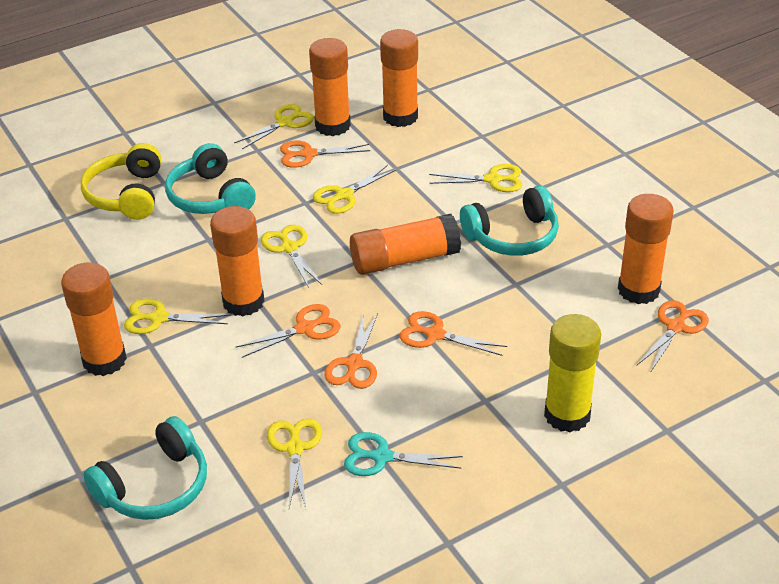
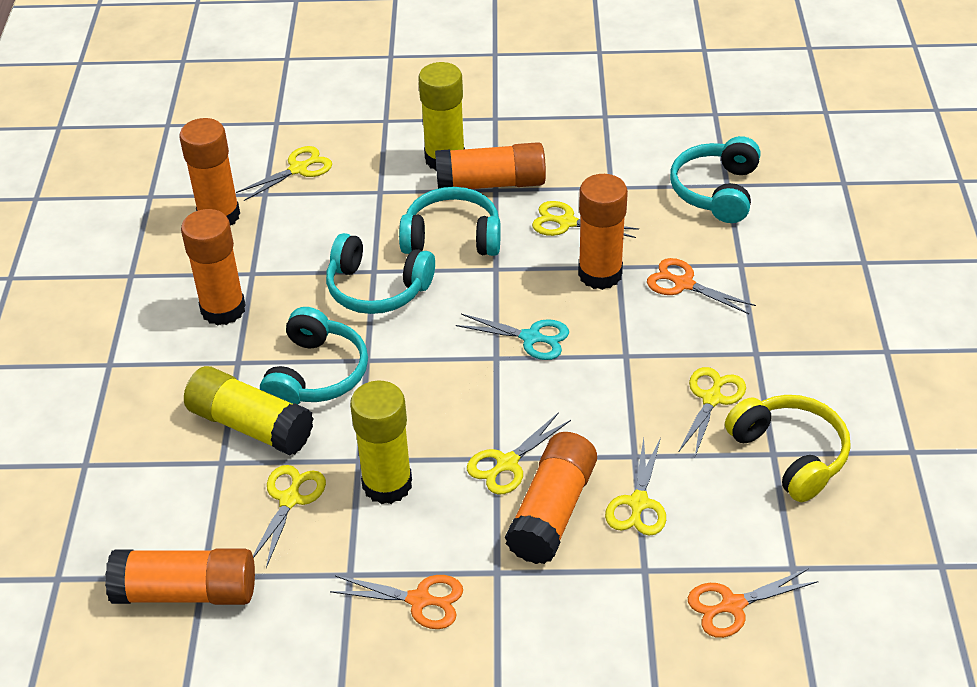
orange scissors: 5 -> 3
turquoise headphones: 3 -> 4
yellow glue stick: 1 -> 3

